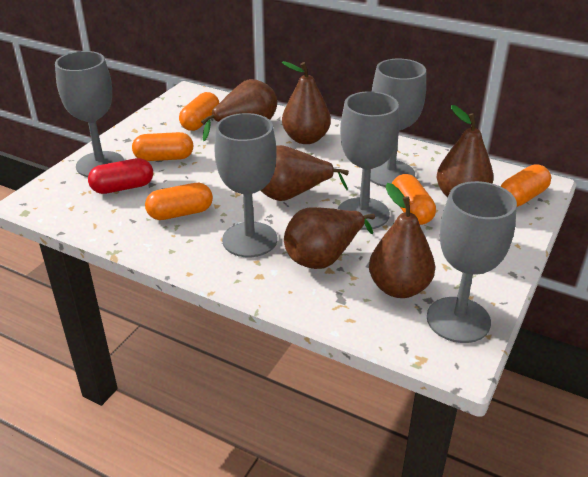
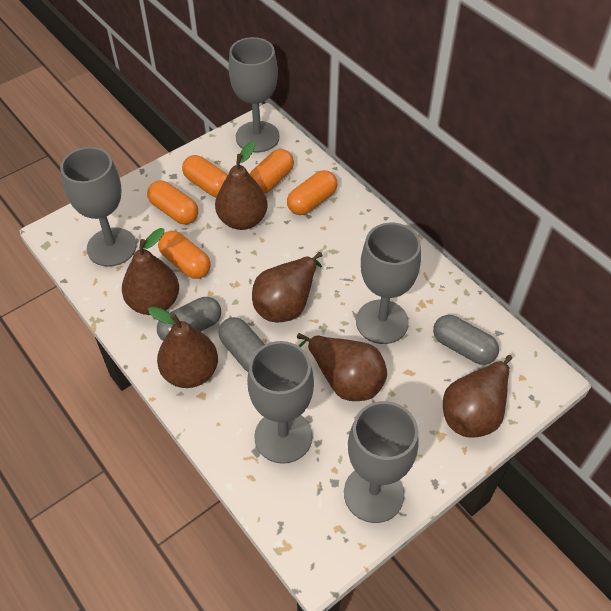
grey capsule: 0 -> 3
red capsule: 1 -> 0

